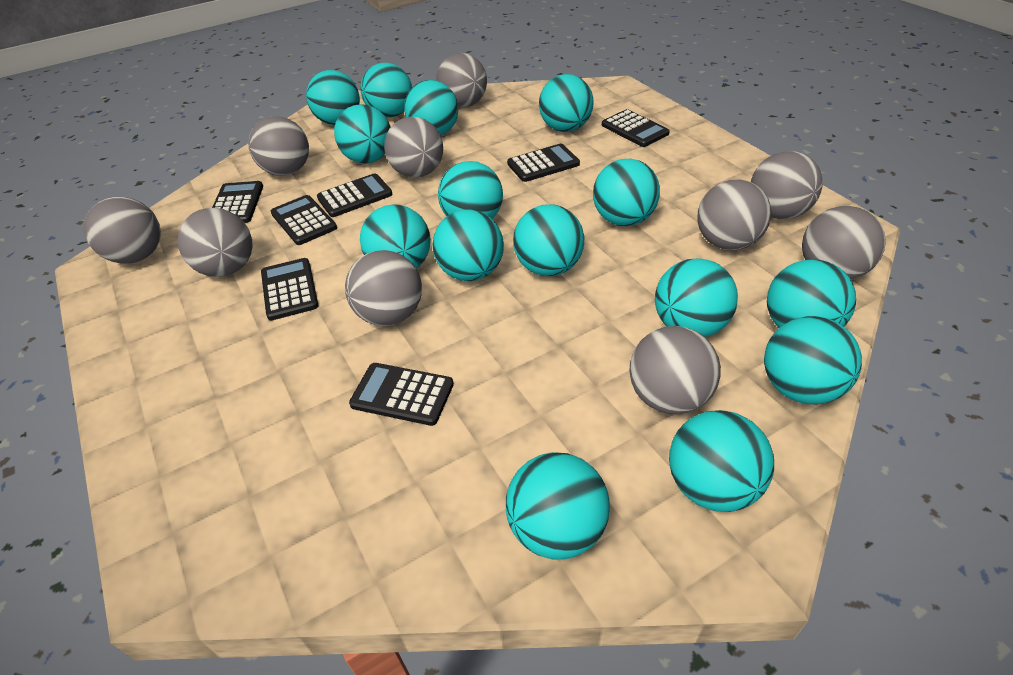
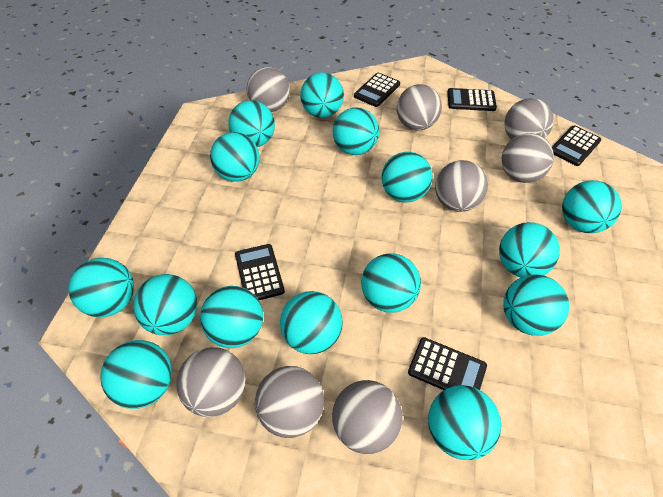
black calculator: 7 -> 5
grey ball: 10 -> 8

